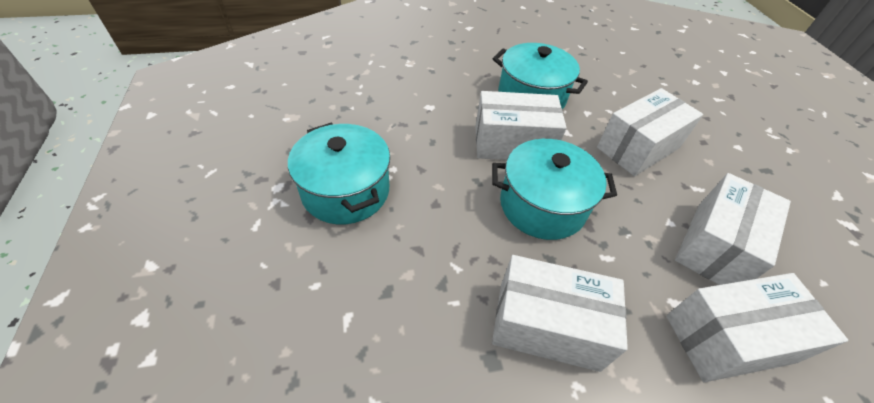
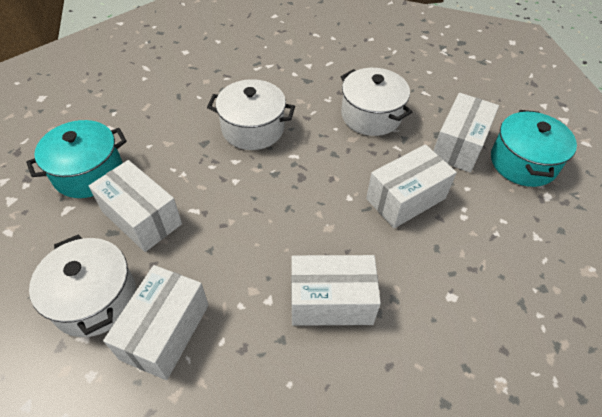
turquoise pot: 3 -> 2
white pot: 0 -> 3

